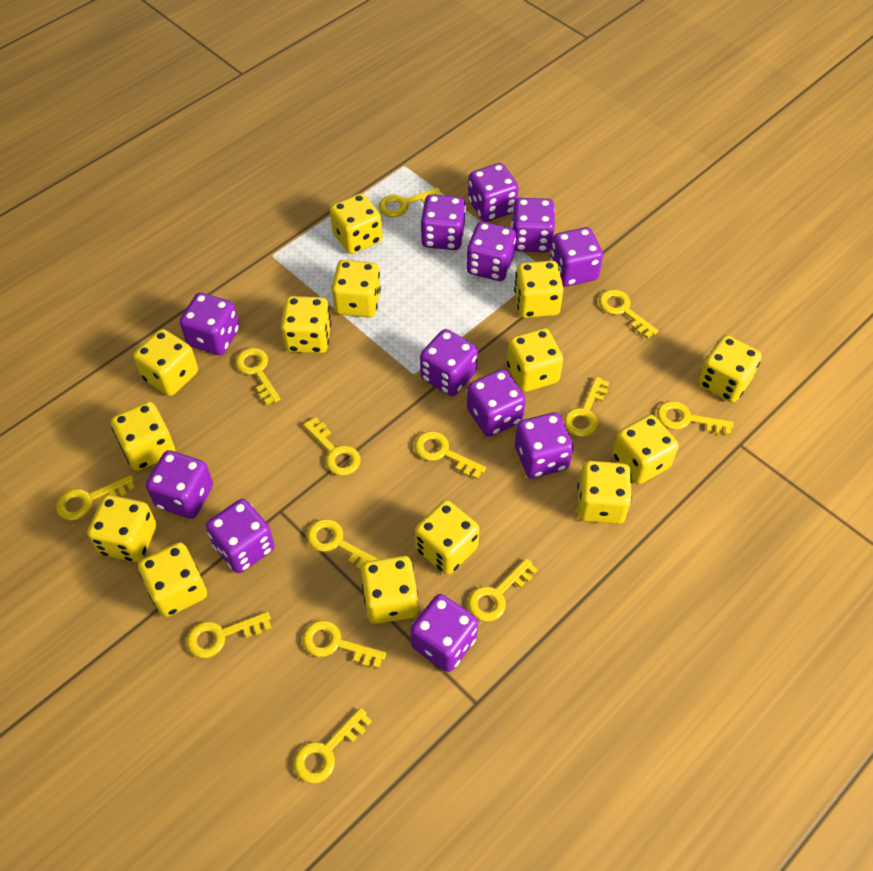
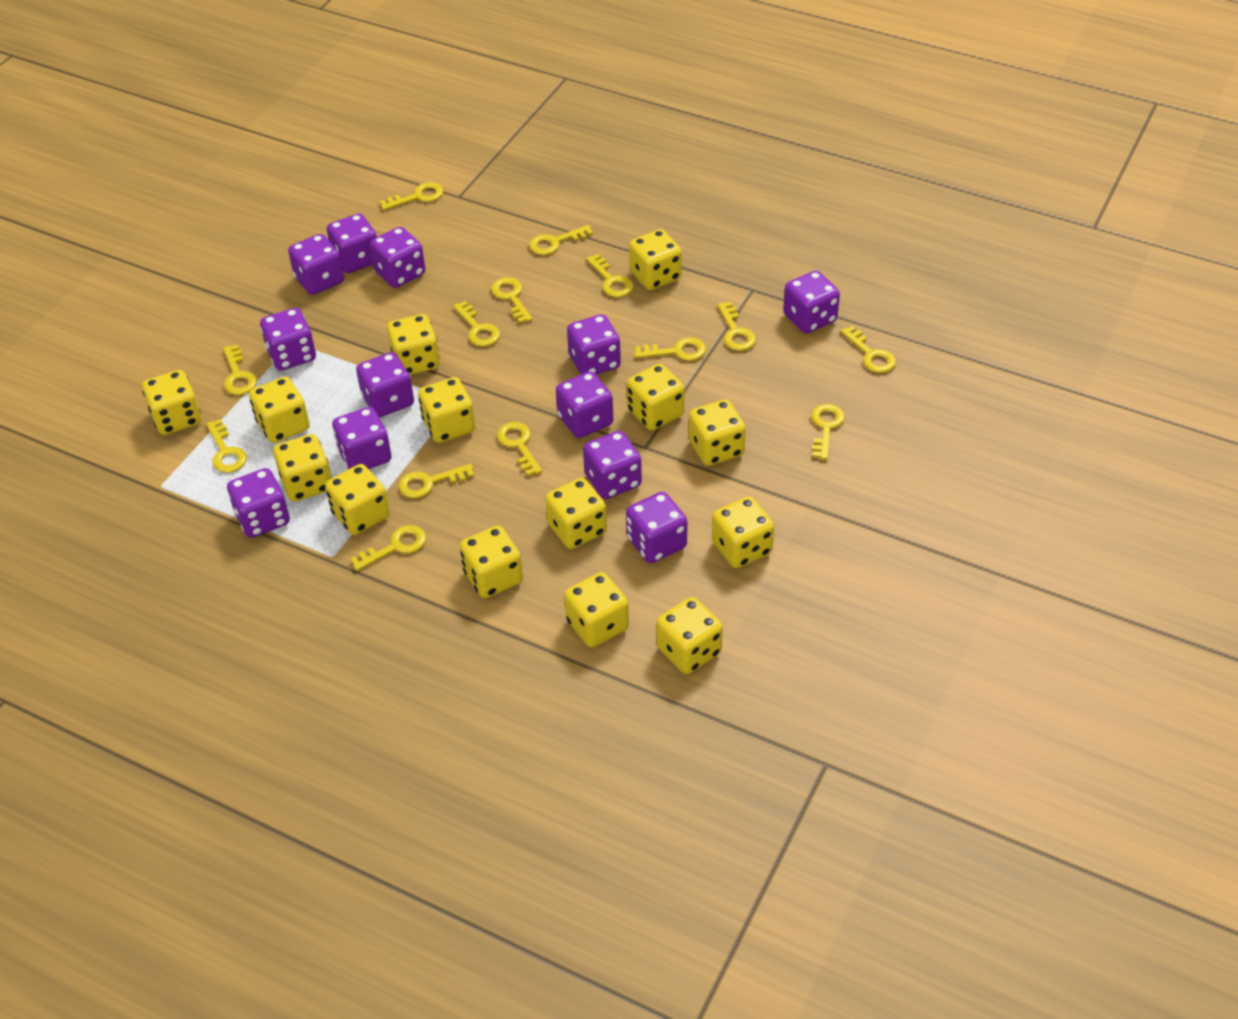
yellow key: 13 -> 14

